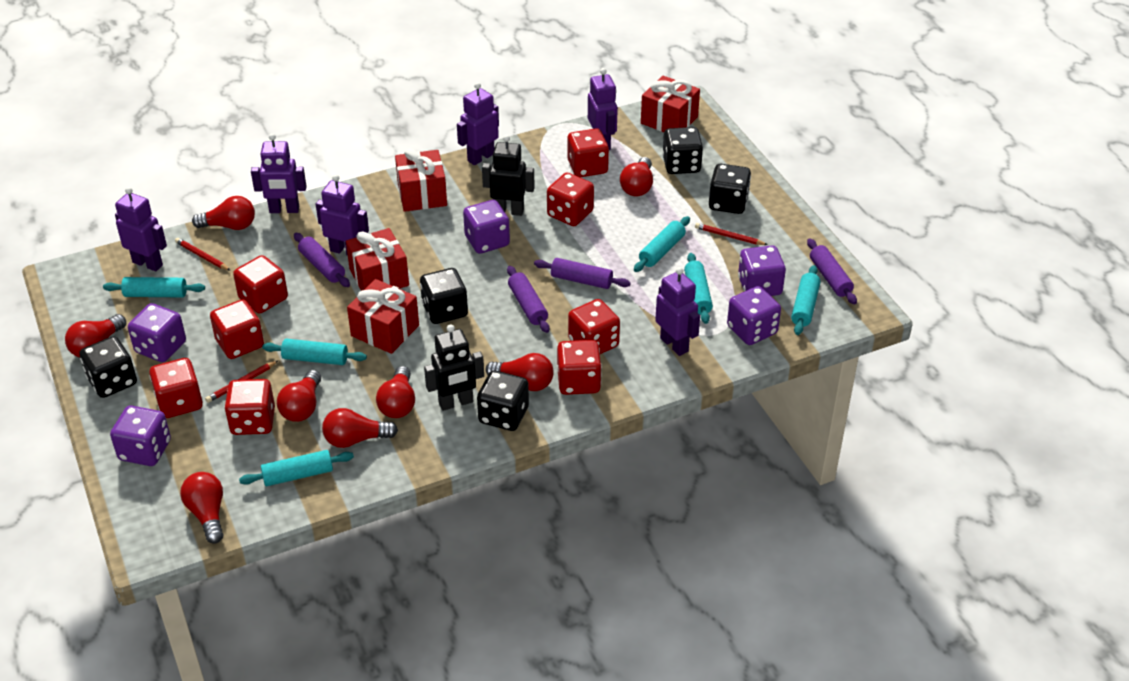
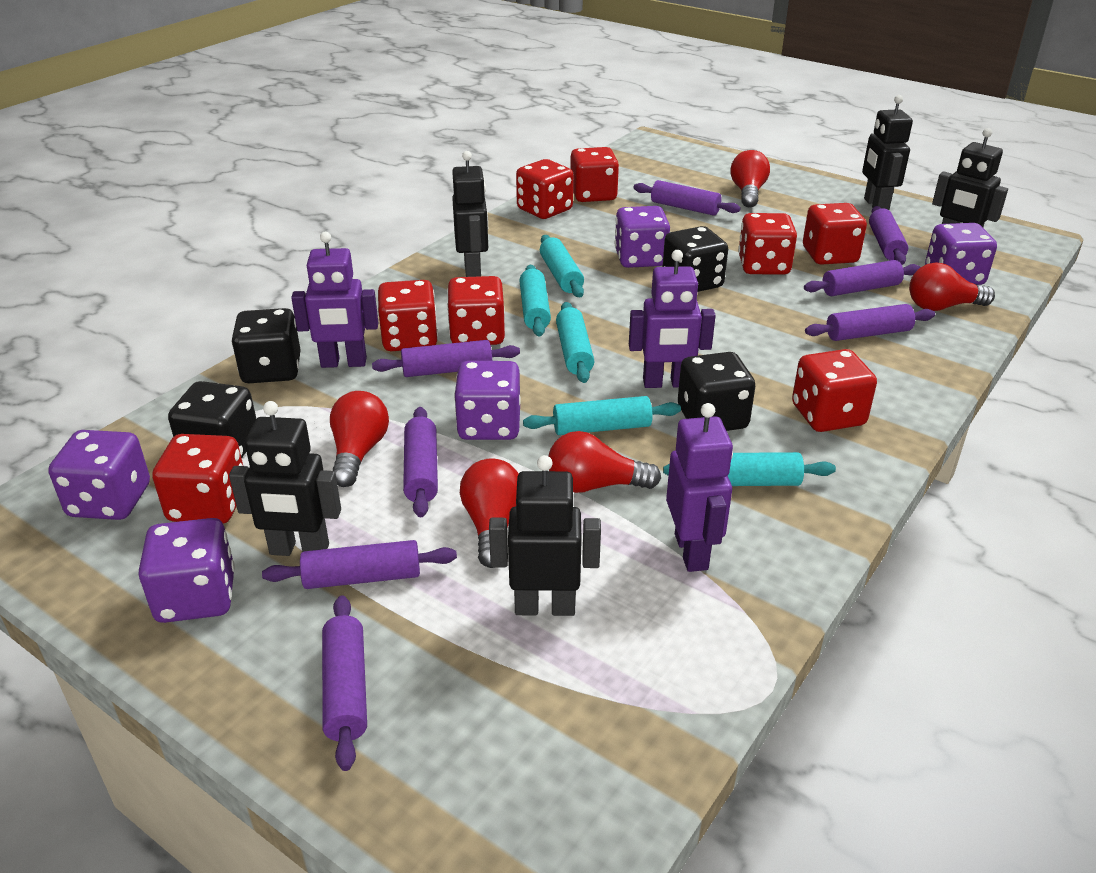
black dice: 5 -> 4
black robot: 2 -> 5
purple robot: 6 -> 3
purple rolling pin: 4 -> 8
red gift: 4 -> 0
red light bulb: 8 -> 5
red pencil: 3 -> 0
turquoise rolling pin: 6 -> 5

